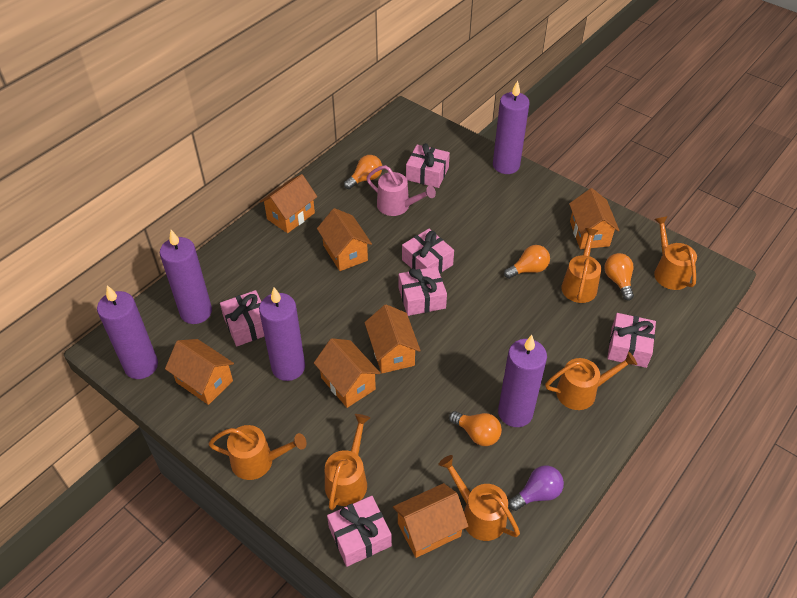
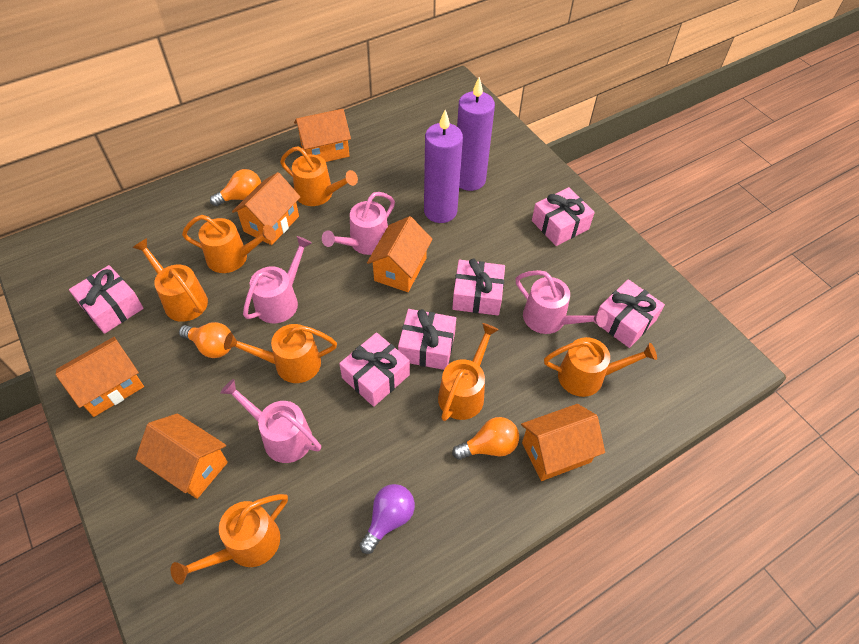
orange house: 7 -> 6
orange light bulb: 4 -> 3
orange watering can: 6 -> 7
pink watering can: 1 -> 4
purple candle: 5 -> 2

